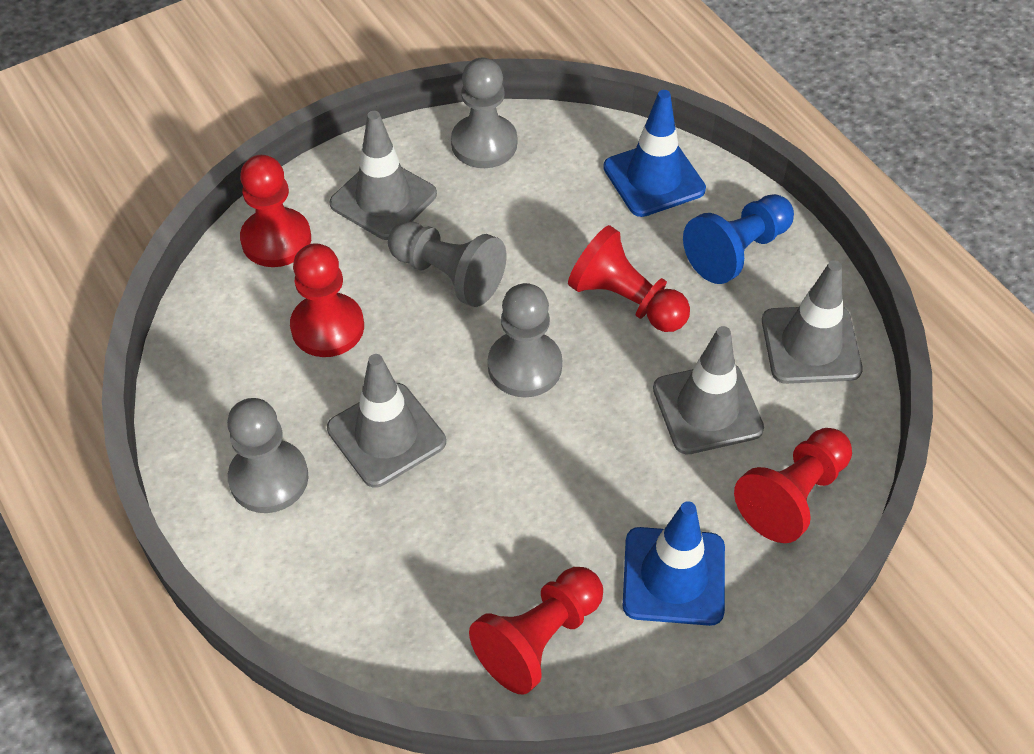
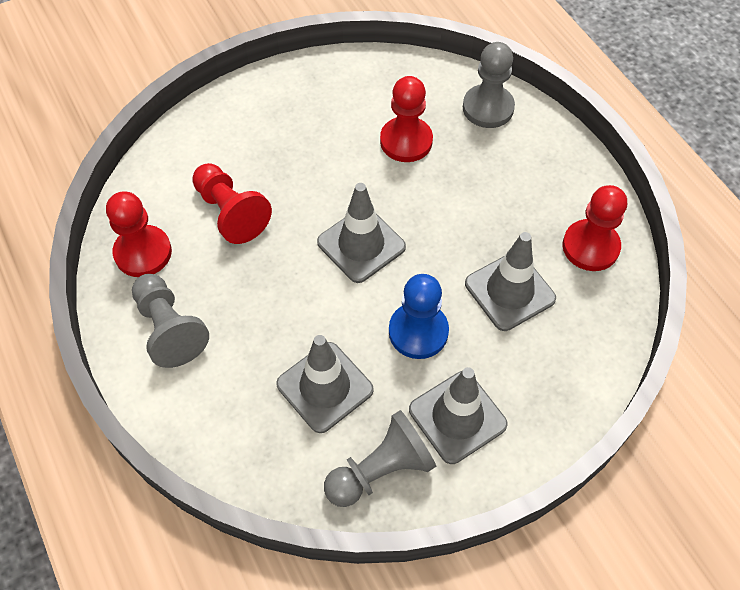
blue traffic cone: 2 -> 0
grey pawn: 4 -> 3
red pawn: 5 -> 4

